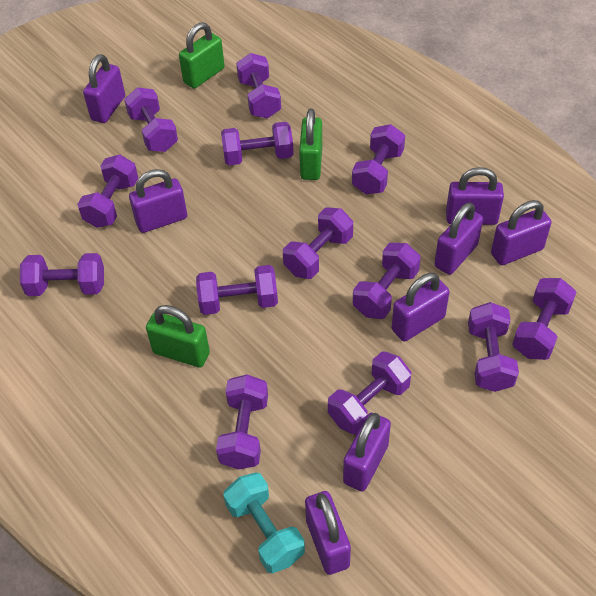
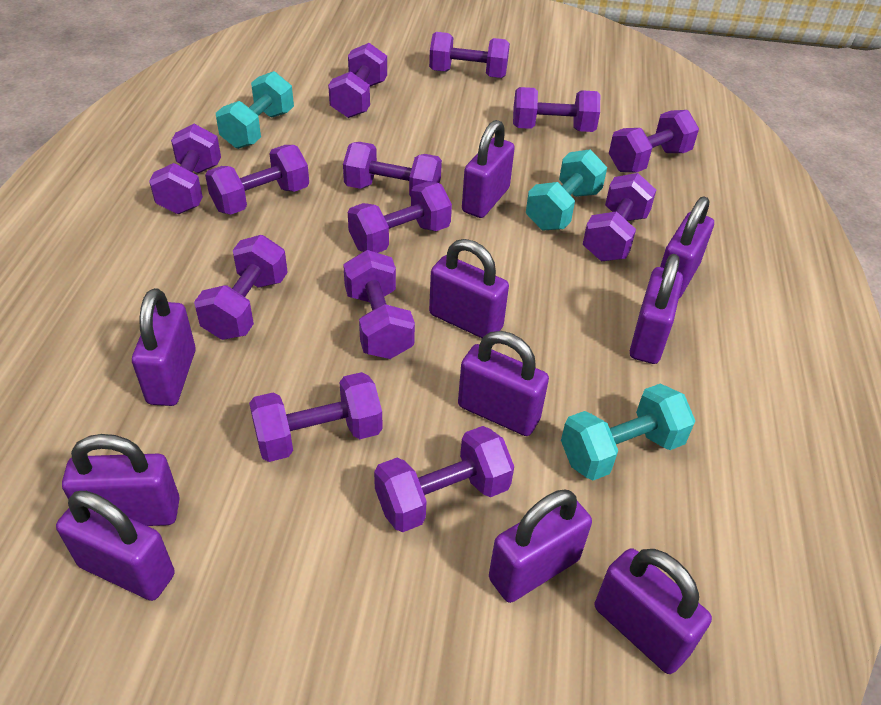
green padlock: 3 -> 0
purple padlock: 8 -> 10
turquoise dumbbell: 1 -> 3

